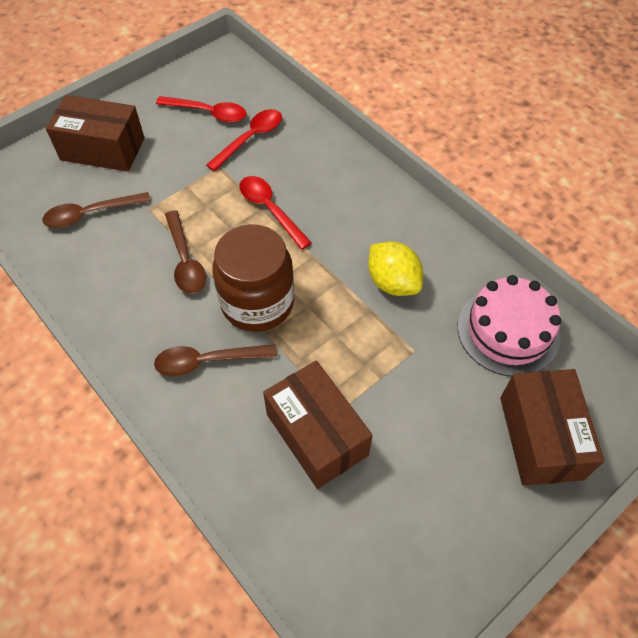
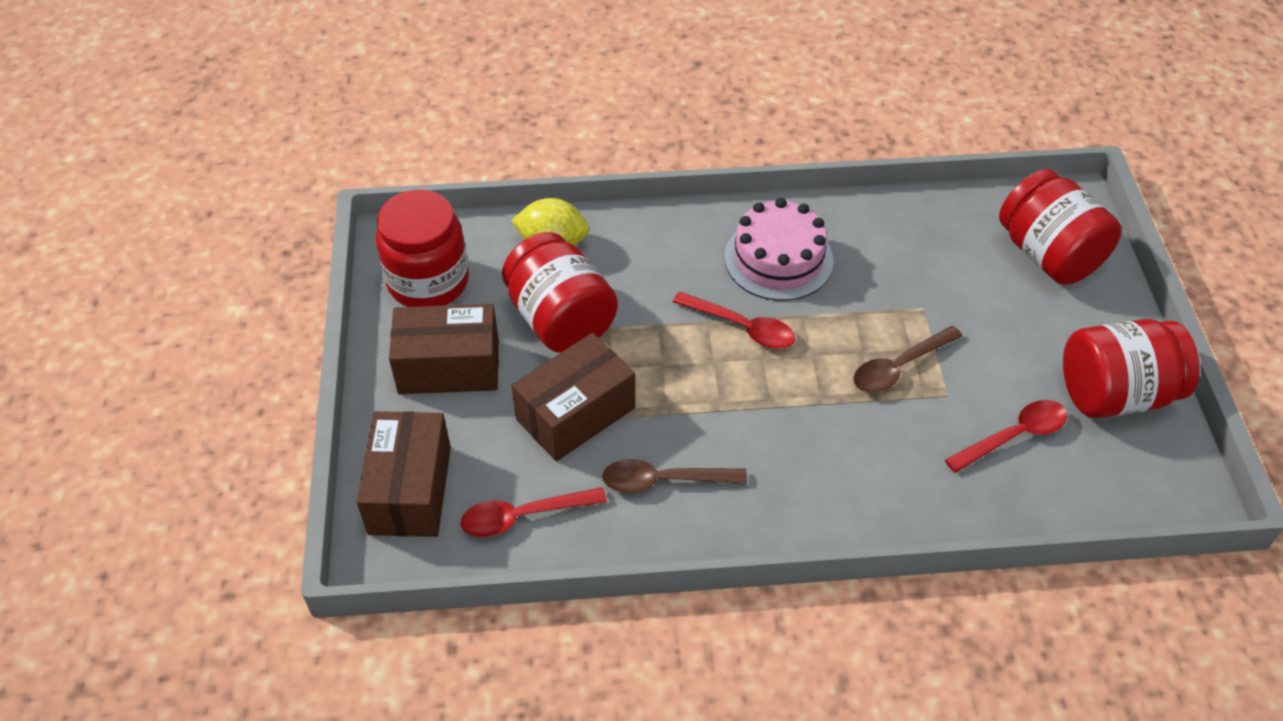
brown jar: 1 -> 0
brown spoon: 3 -> 2
red jar: 0 -> 4

